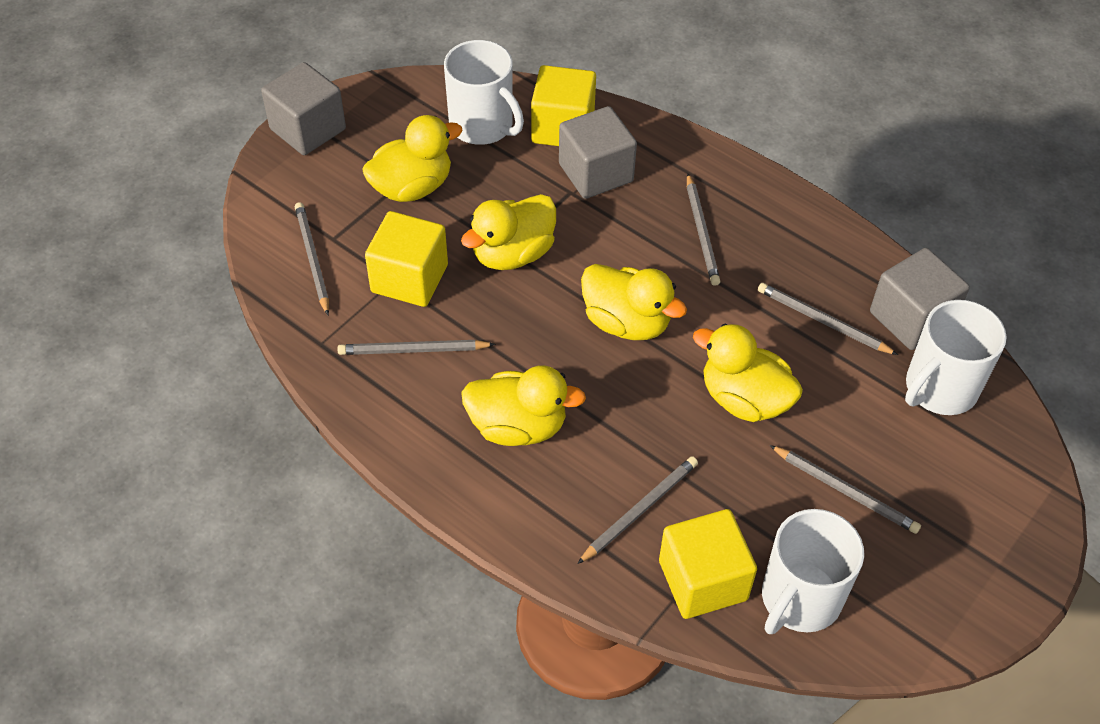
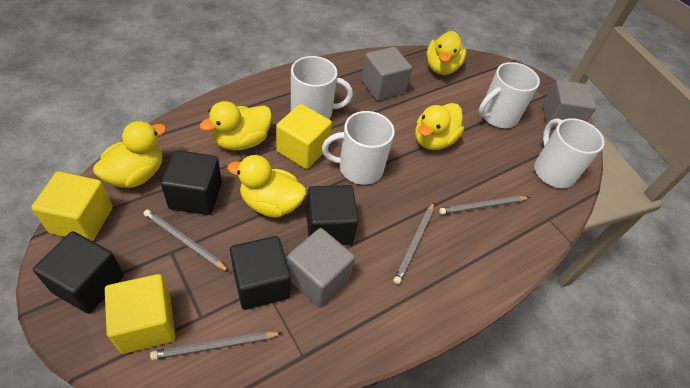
black cube: 0 -> 4
grey pencil: 6 -> 4
white mug: 3 -> 4

